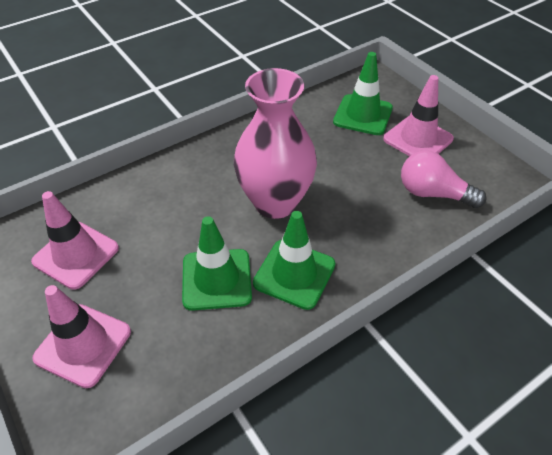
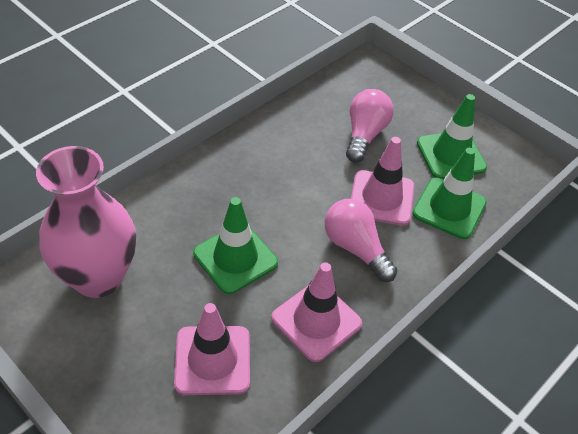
pink light bulb: 1 -> 2

